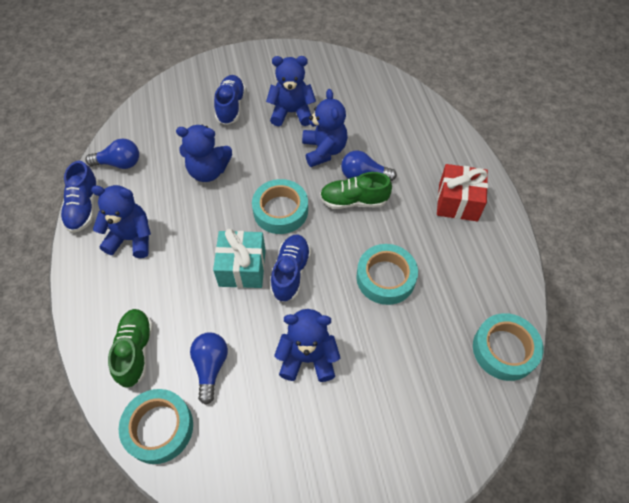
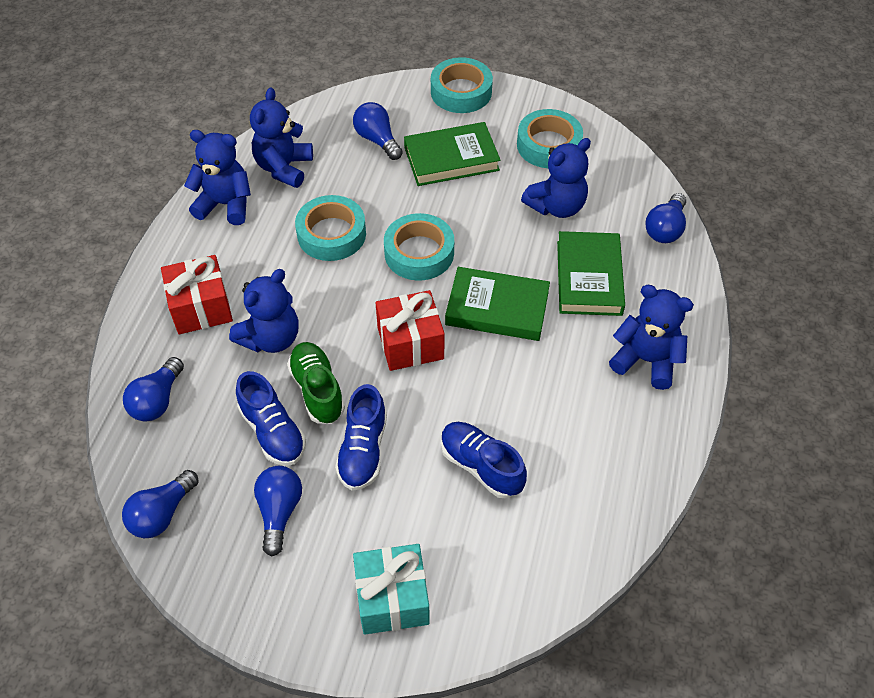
blue light bulb: 3 -> 5
green book: 0 -> 3
green shoe: 2 -> 1
red gift: 1 -> 2

